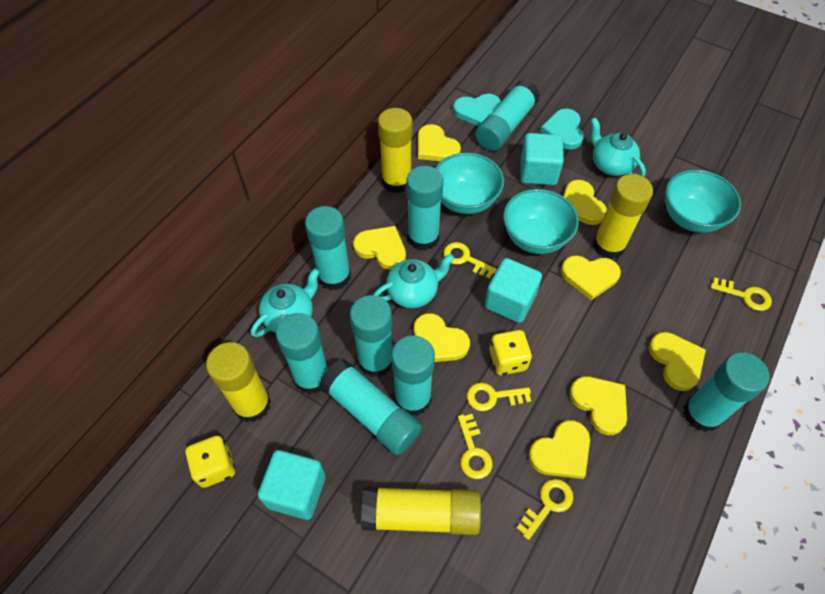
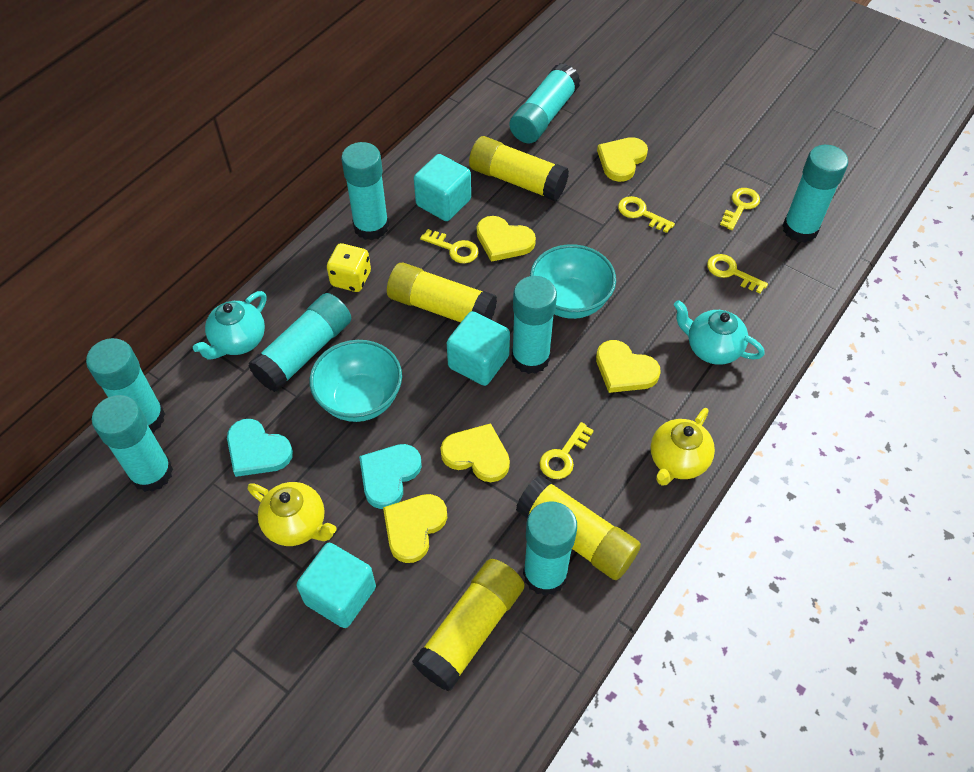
turquoise bowl: 3 -> 2
turquoise teapot: 3 -> 2
yellow dice: 2 -> 1
yellow heart: 8 -> 5
yellow teapot: 0 -> 2

